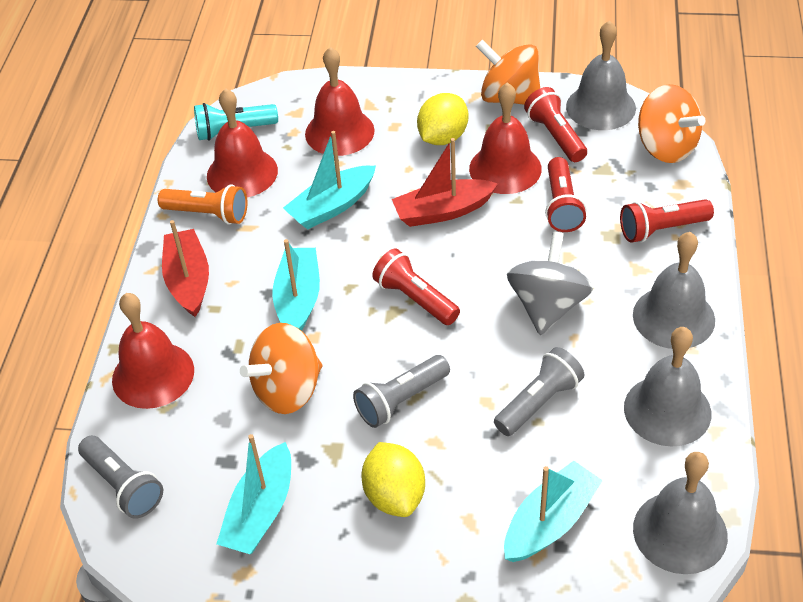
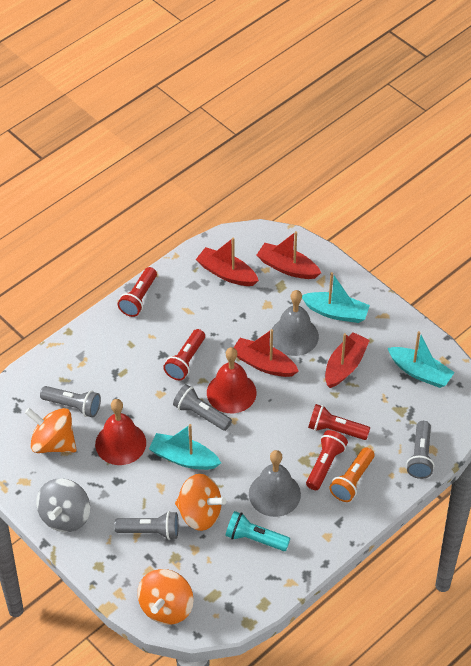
grey bell: 4 -> 2
grey flashlight: 3 -> 4
red bell: 4 -> 2
red boat: 2 -> 4
turquoise boat: 4 -> 3
yellow lemon: 2 -> 0

